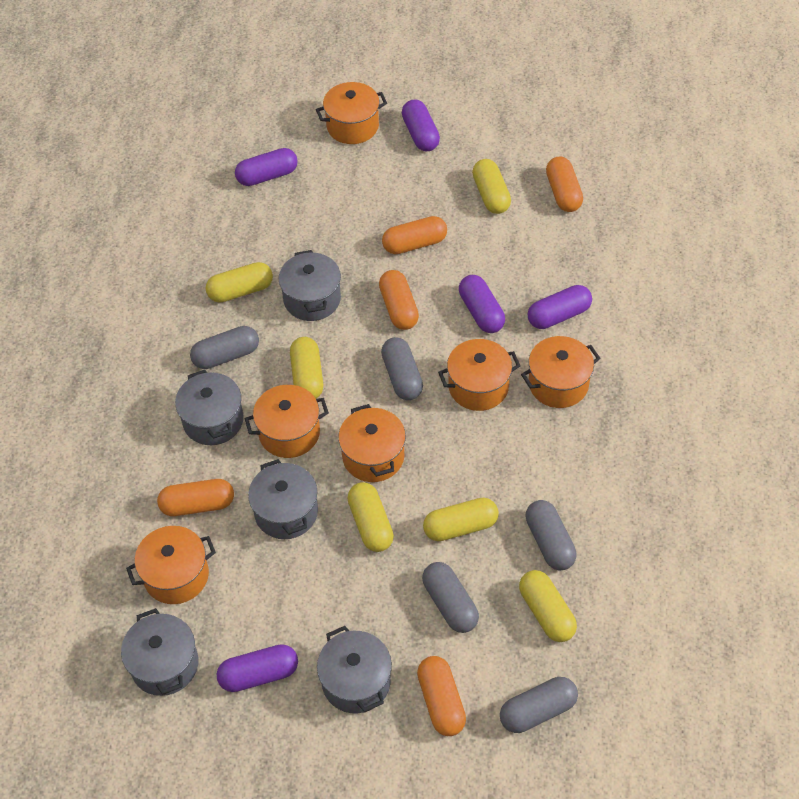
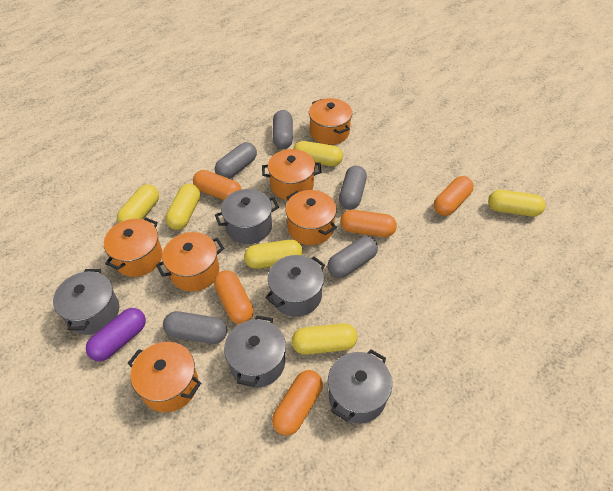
purple capsule: 5 -> 1

